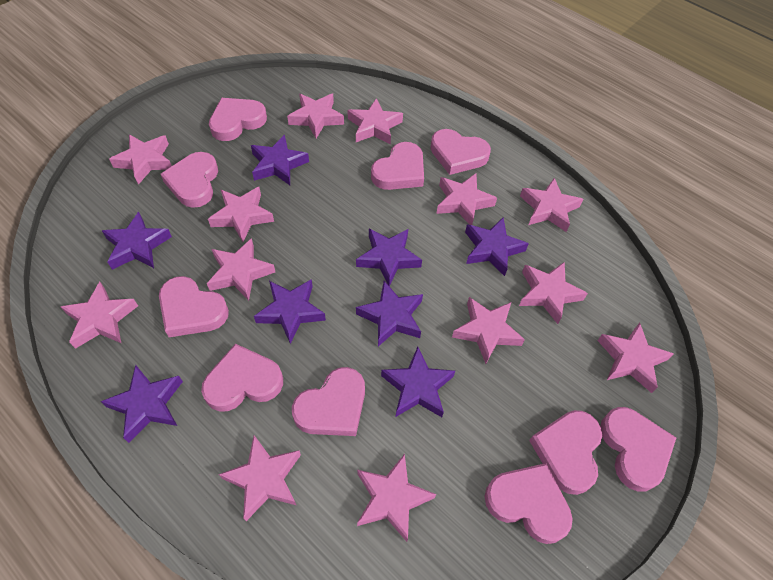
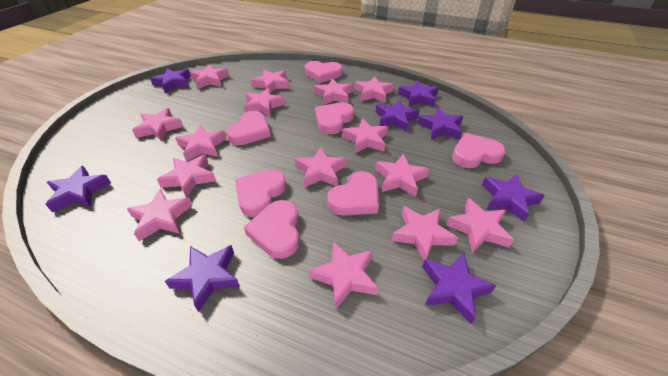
pink heart: 10 -> 7
pink star: 13 -> 15

